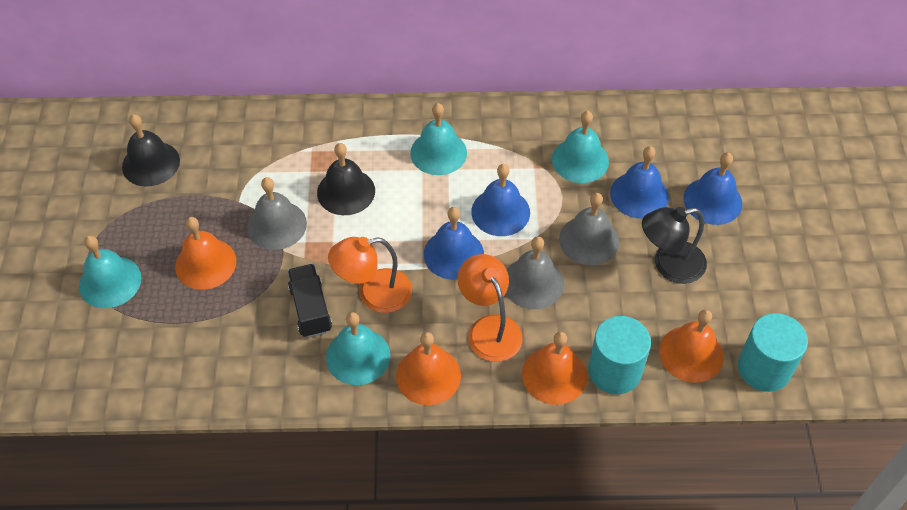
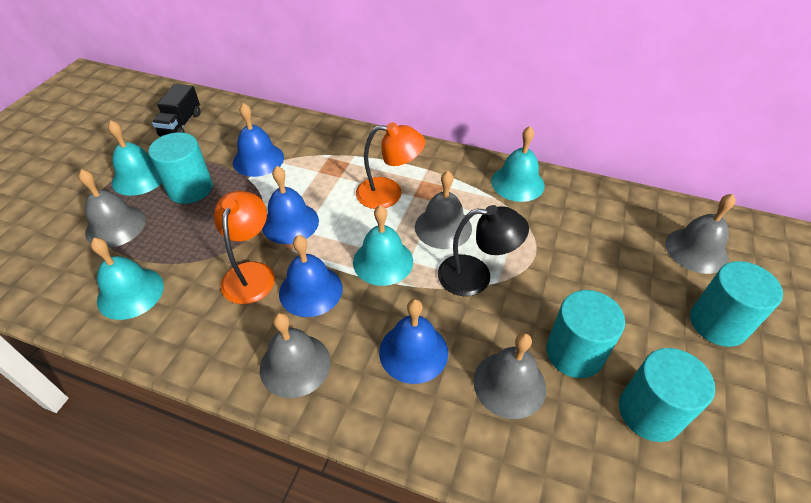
black bell: 2 -> 0
grey bell: 3 -> 5
orange bell: 4 -> 0
turquoise cylinder: 2 -> 4

